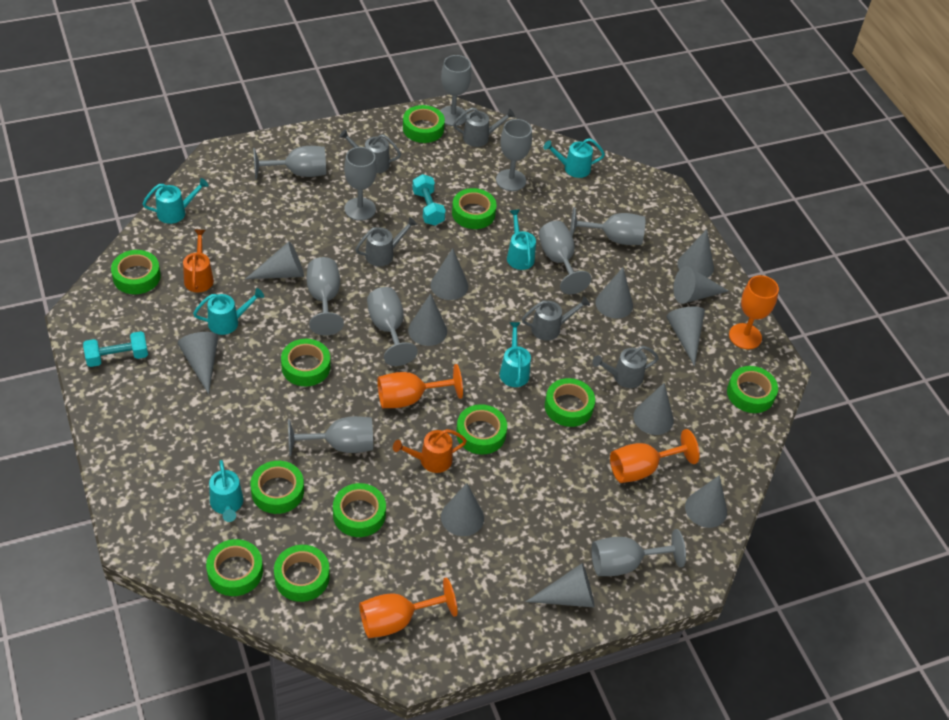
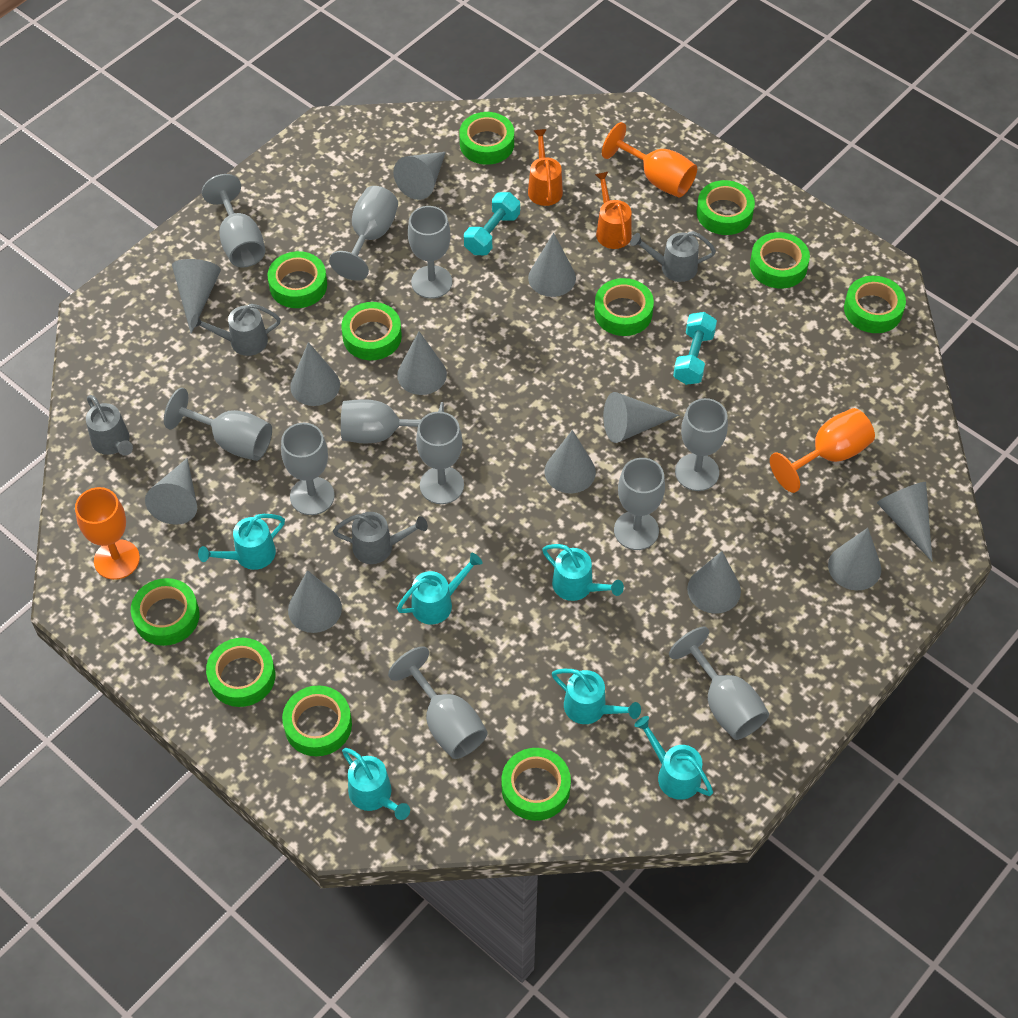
grey goblet: 10 -> 11
grey watering can: 5 -> 4
orange goblet: 4 -> 3

